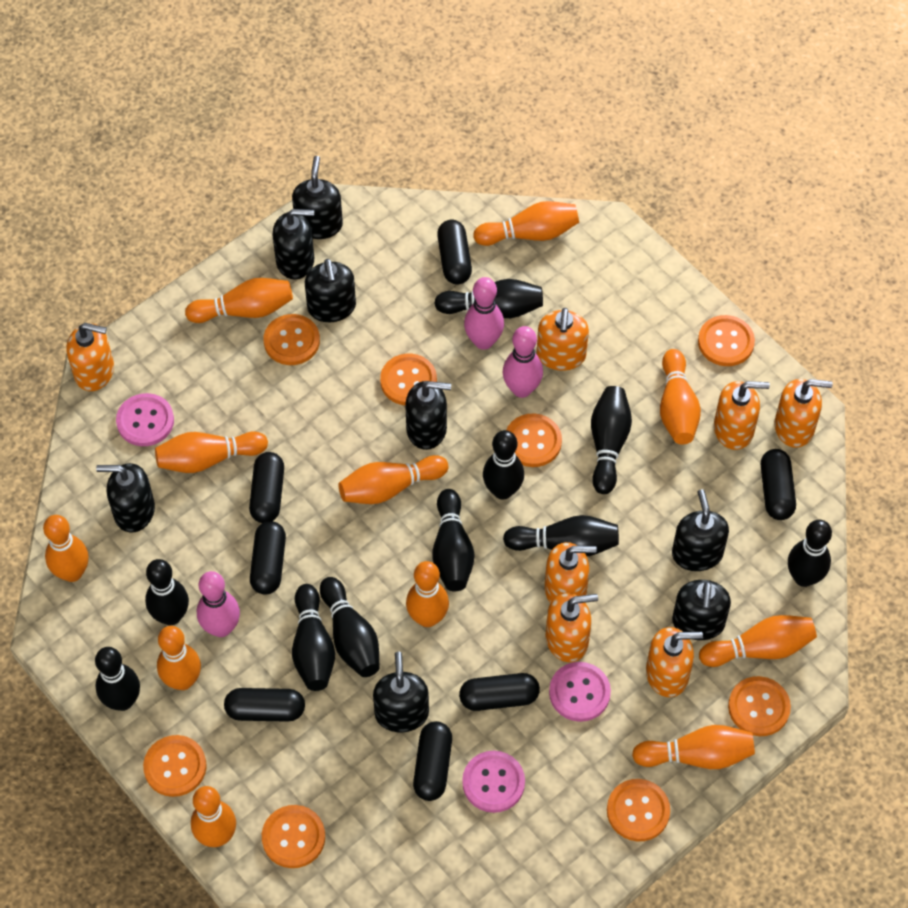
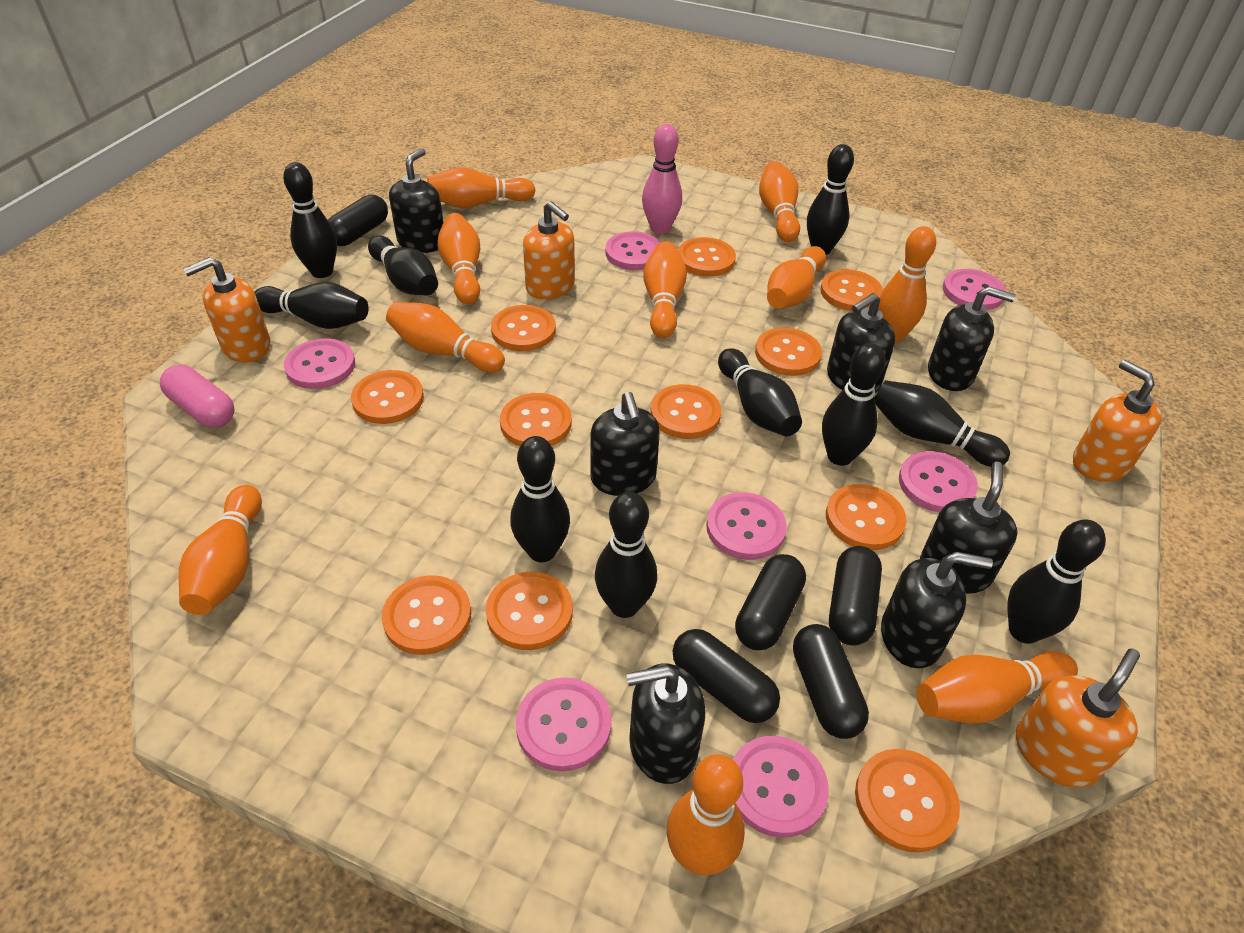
black capsule: 7 -> 5
black soap dispenser: 8 -> 7
orange bowling pin: 11 -> 10
orange button: 8 -> 11
orange soap dispenser: 7 -> 4
pink bowling pin: 3 -> 1
pink button: 3 -> 7
pink capsule: 0 -> 1

